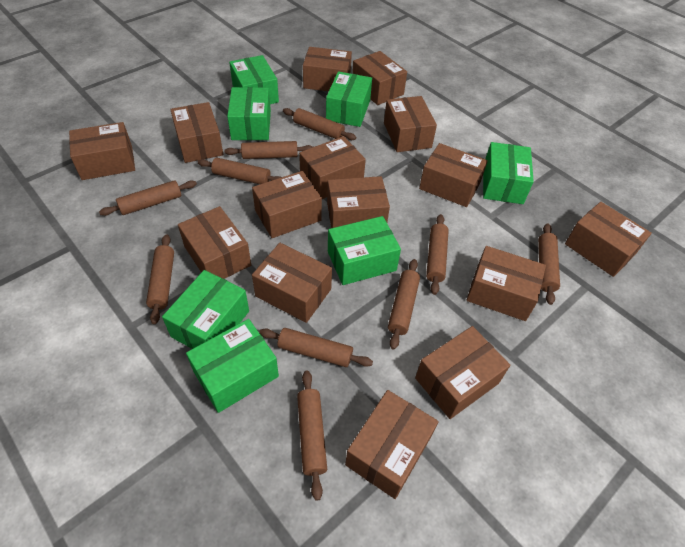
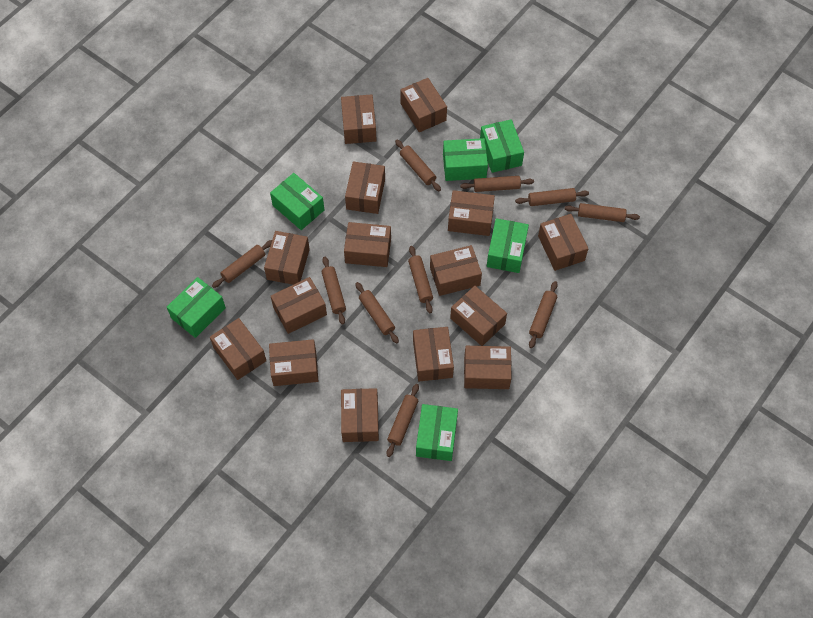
green box: 7 -> 6

